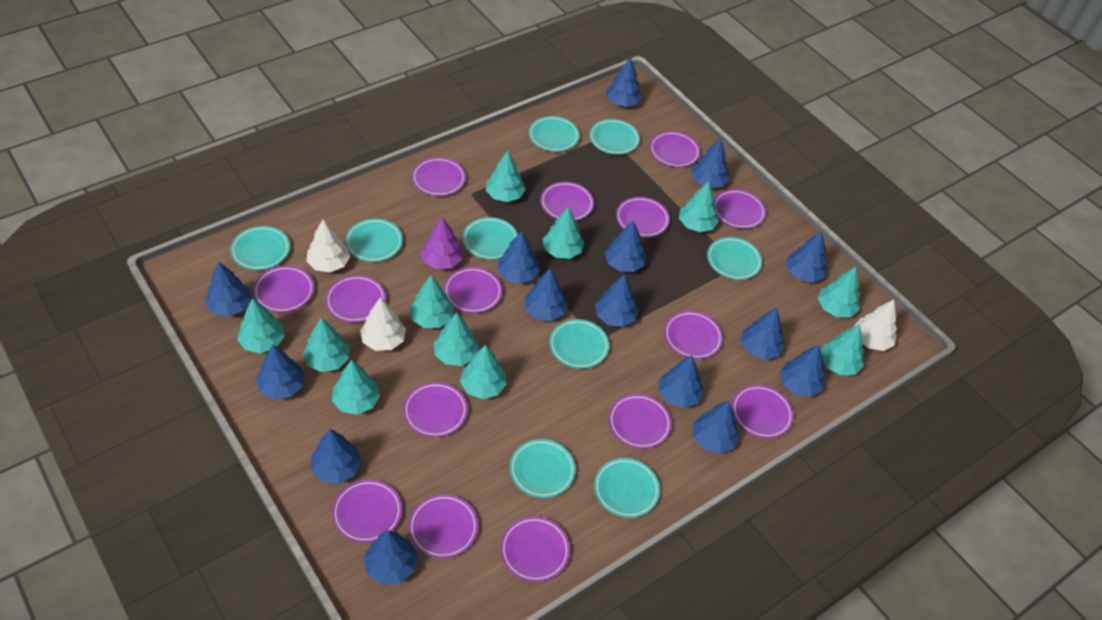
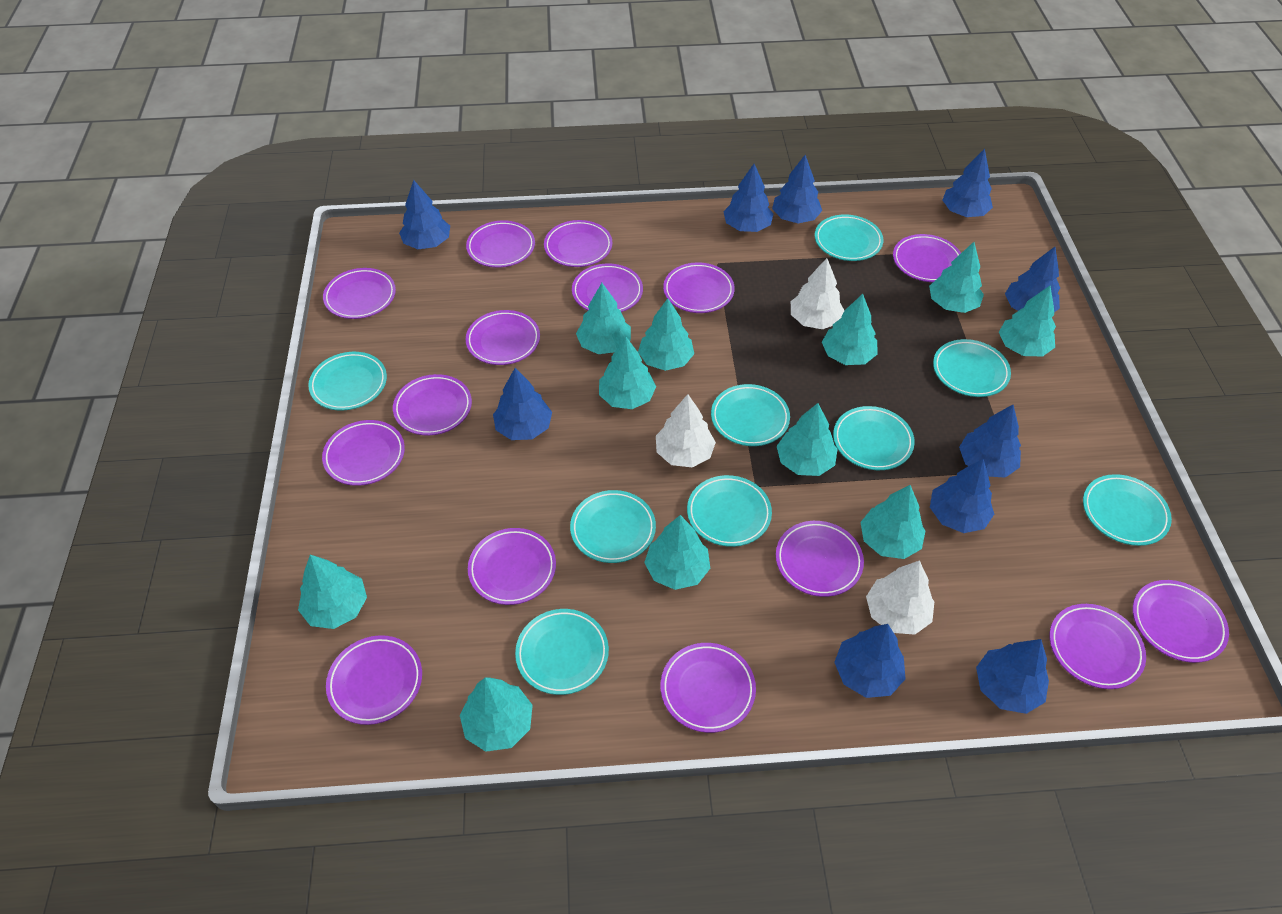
blue tree: 15 -> 10
purple tree: 1 -> 0

